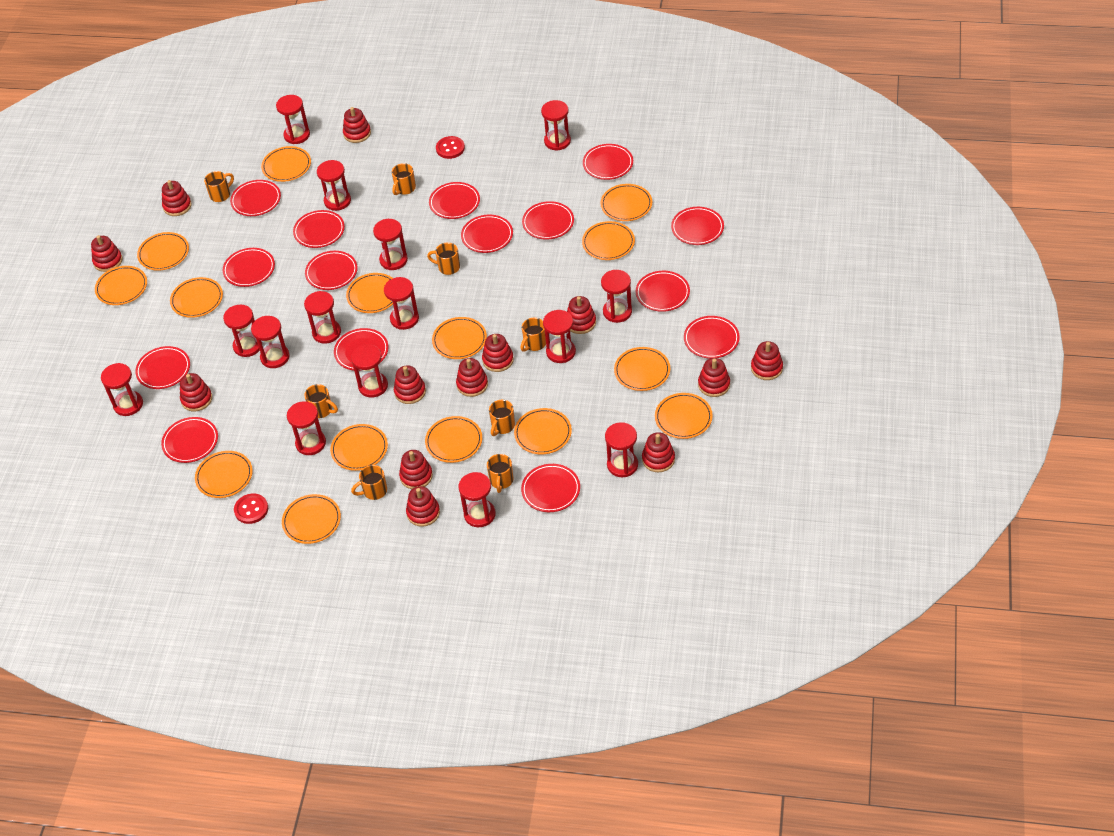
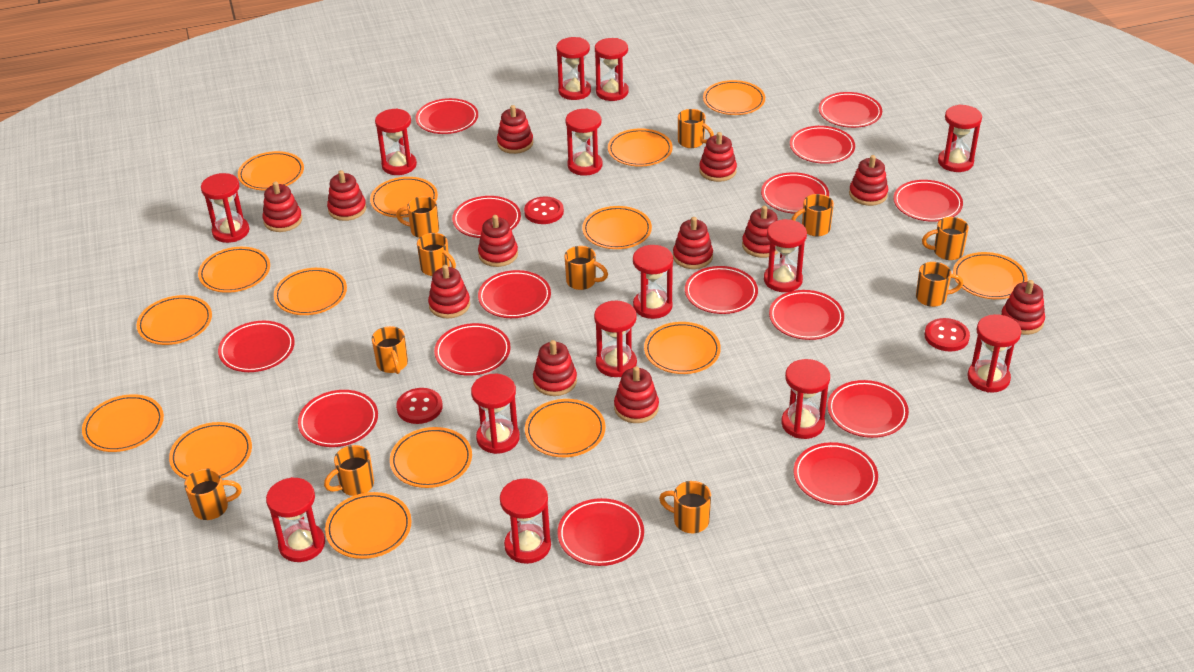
orange mug: 8 -> 11
red button: 2 -> 3
red hourglass: 15 -> 14
red stacking toy: 13 -> 12

